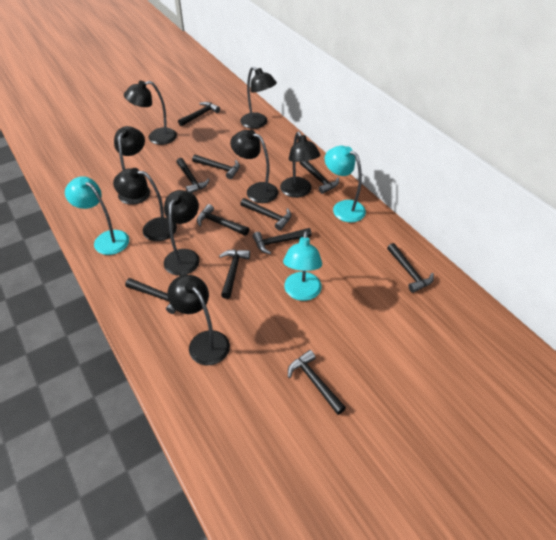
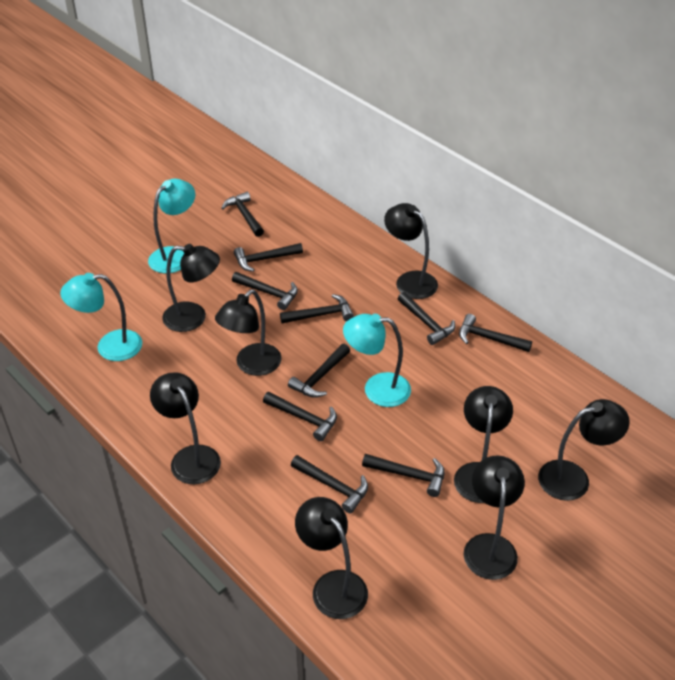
black hammer: 11 -> 10

